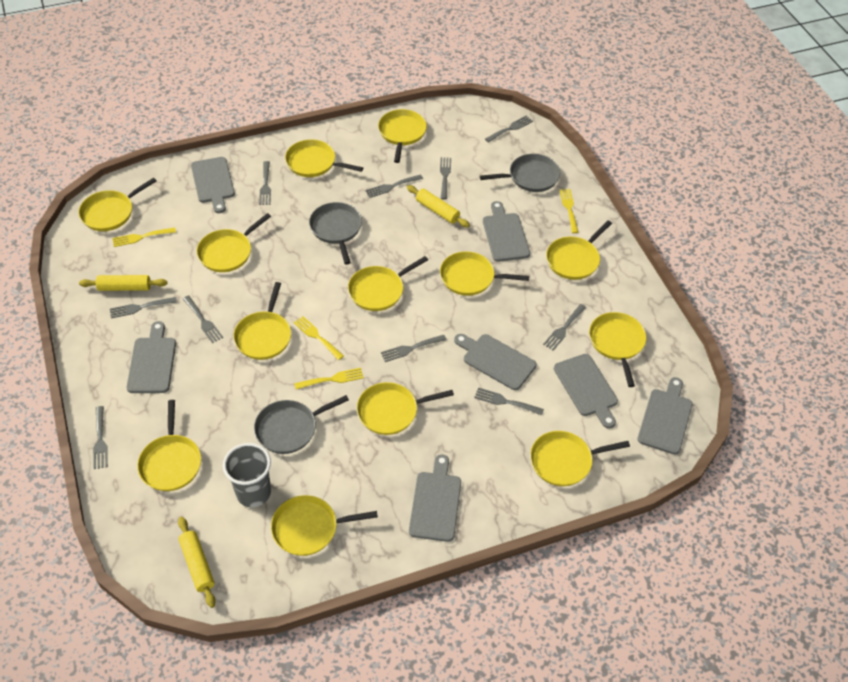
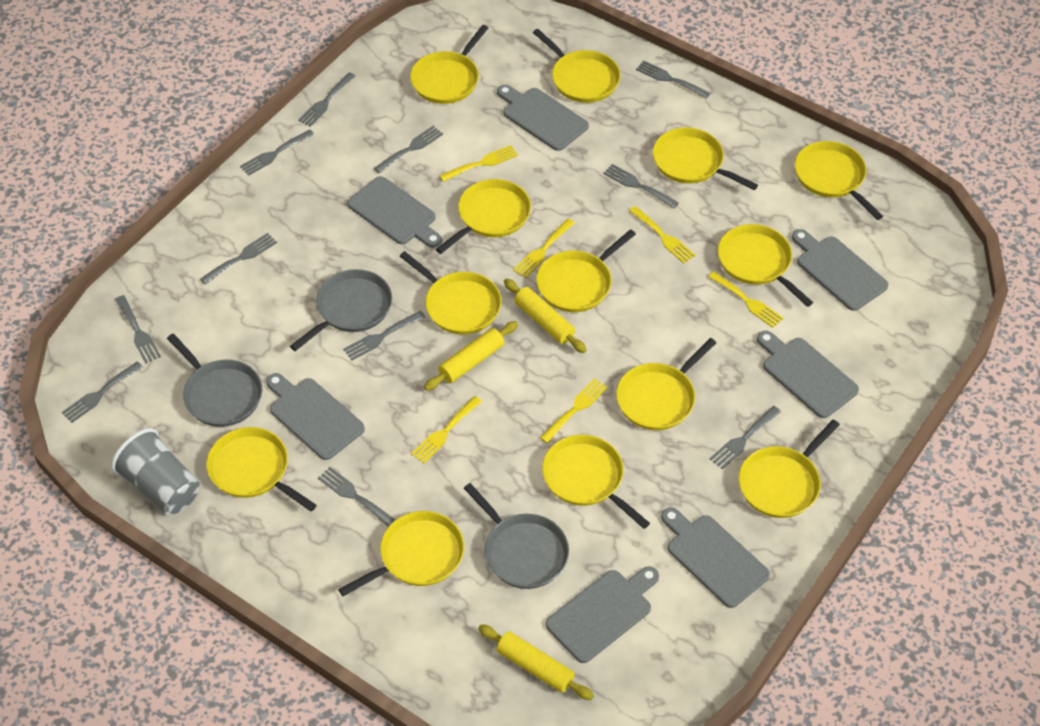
grey fork: 10 -> 11
yellow fork: 4 -> 6

